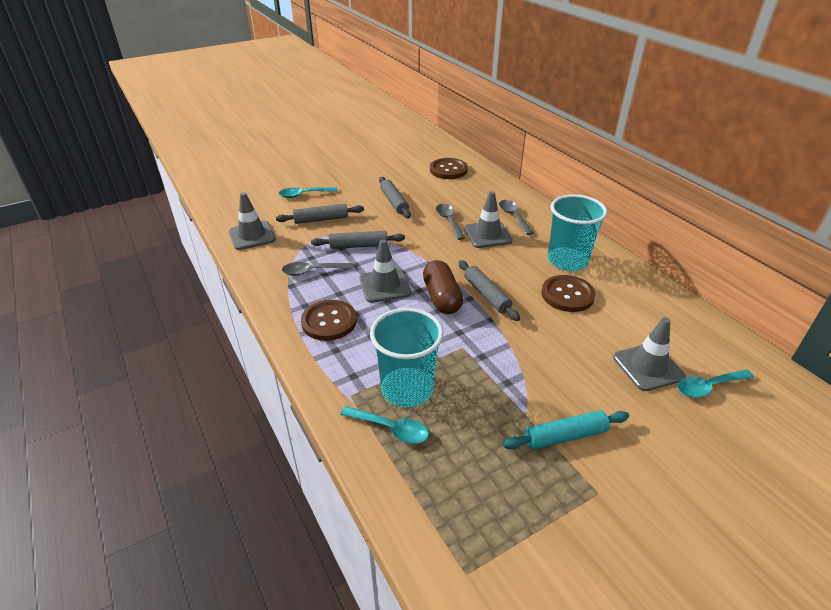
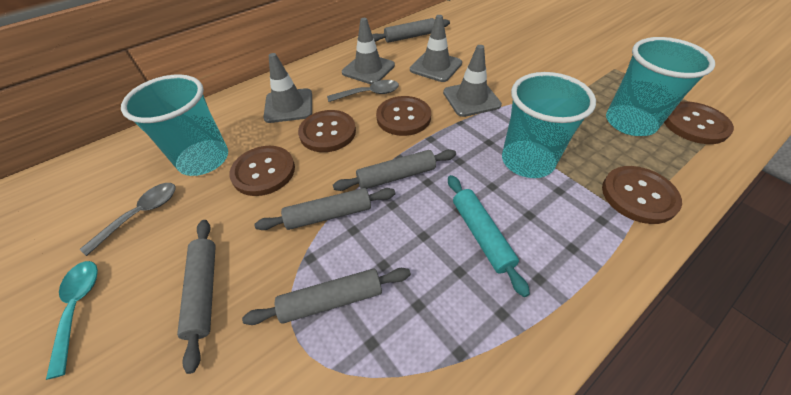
brown button: 3 -> 5
brown capsule: 1 -> 0
grey rolling pin: 4 -> 5
grey spoon: 3 -> 2
turquoise cup: 2 -> 3
turquoise spoon: 3 -> 1

